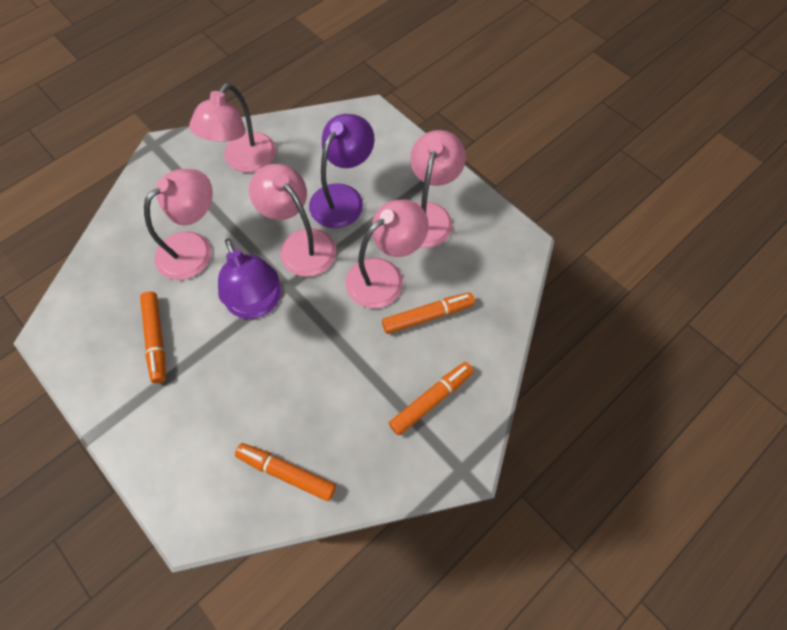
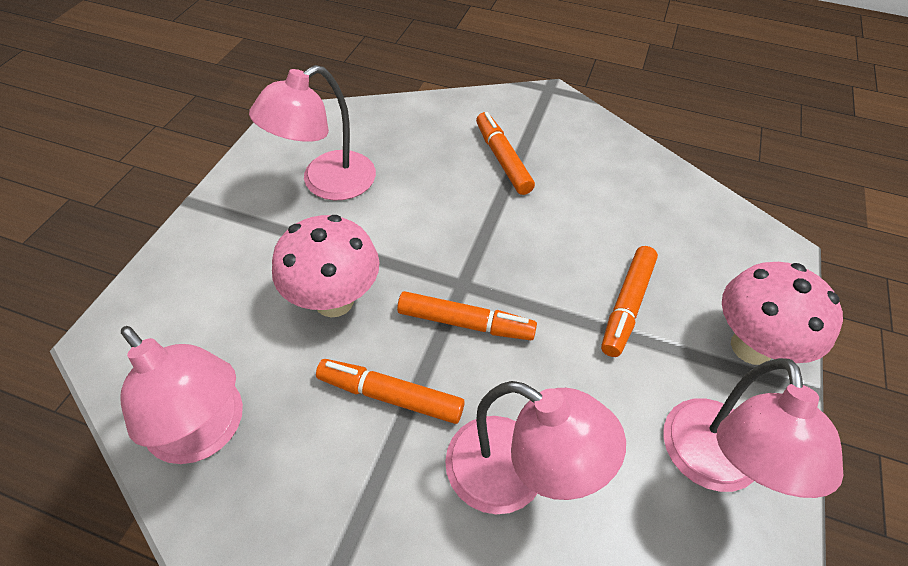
pink lamp: 5 -> 4
pink mushroom: 0 -> 2
purple lamp: 2 -> 0

